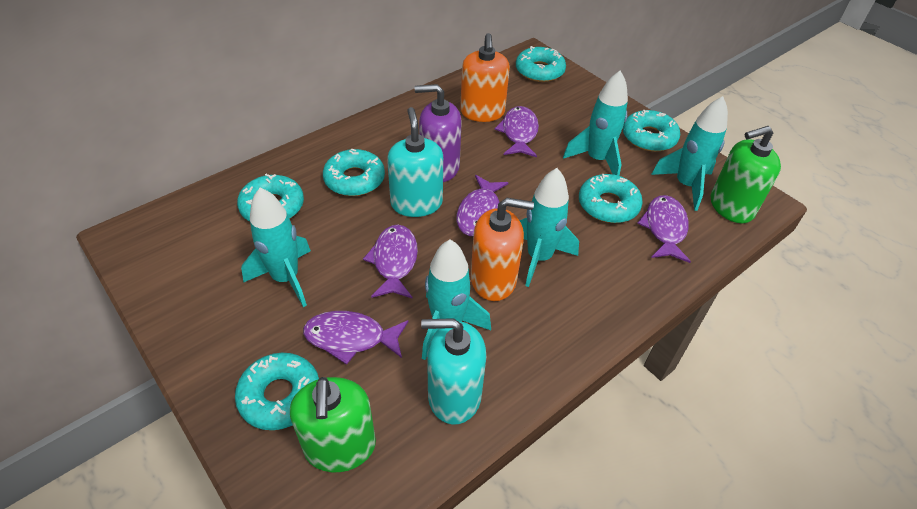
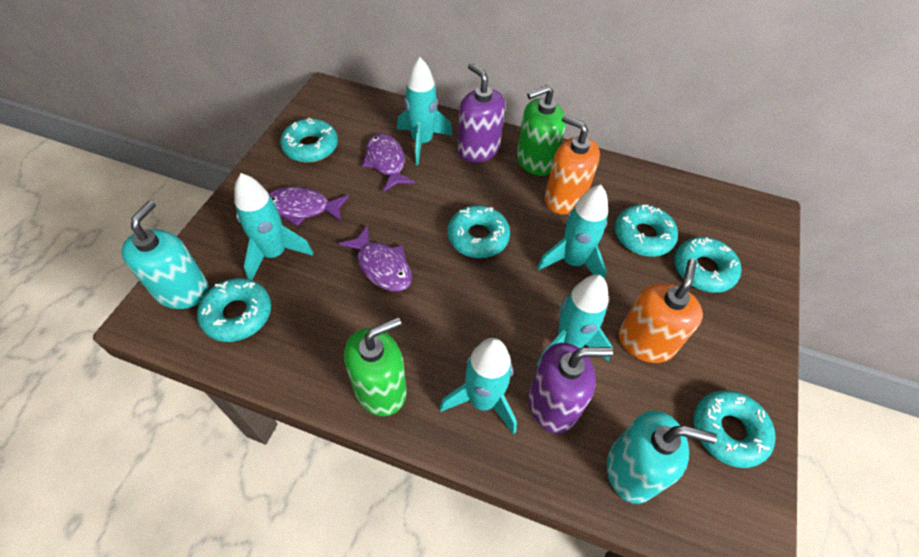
purple fish: 5 -> 3
purple soap dispenser: 1 -> 2

